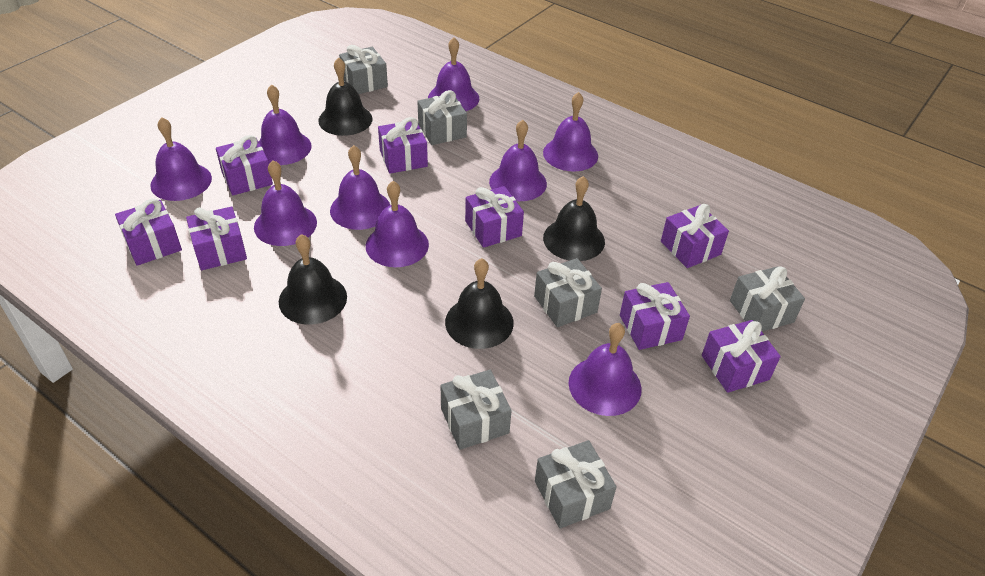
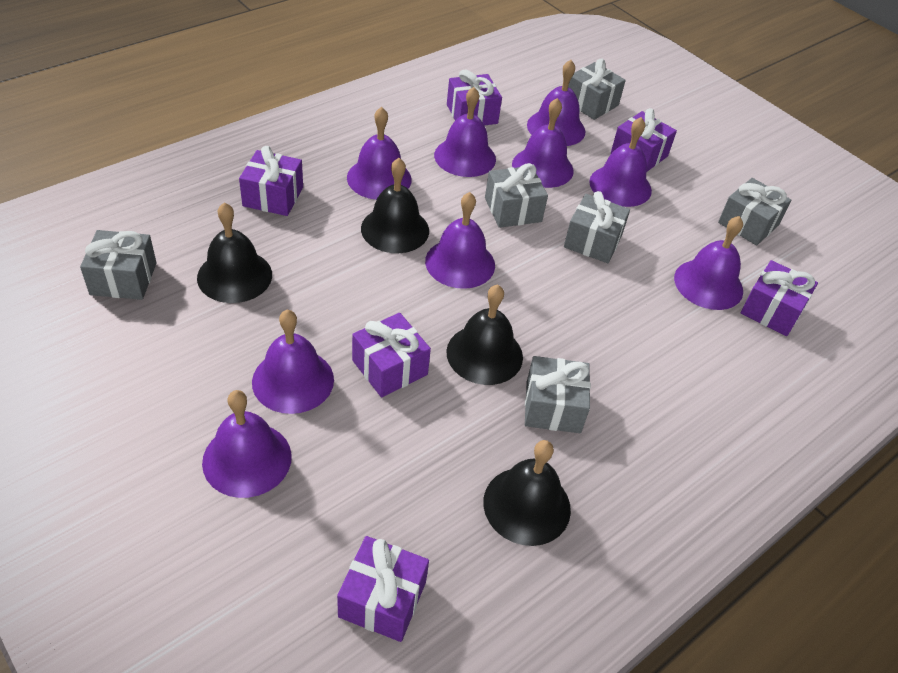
purple gift: 8 -> 6

